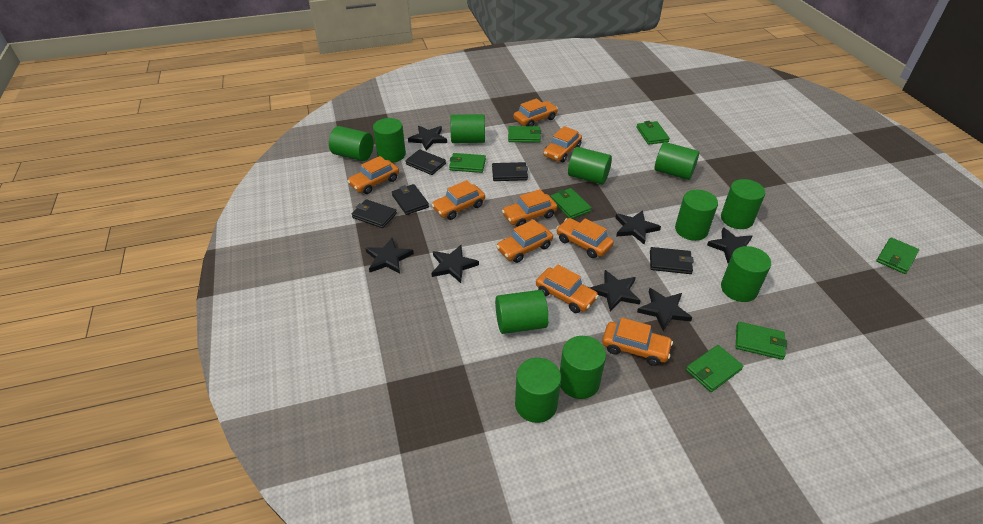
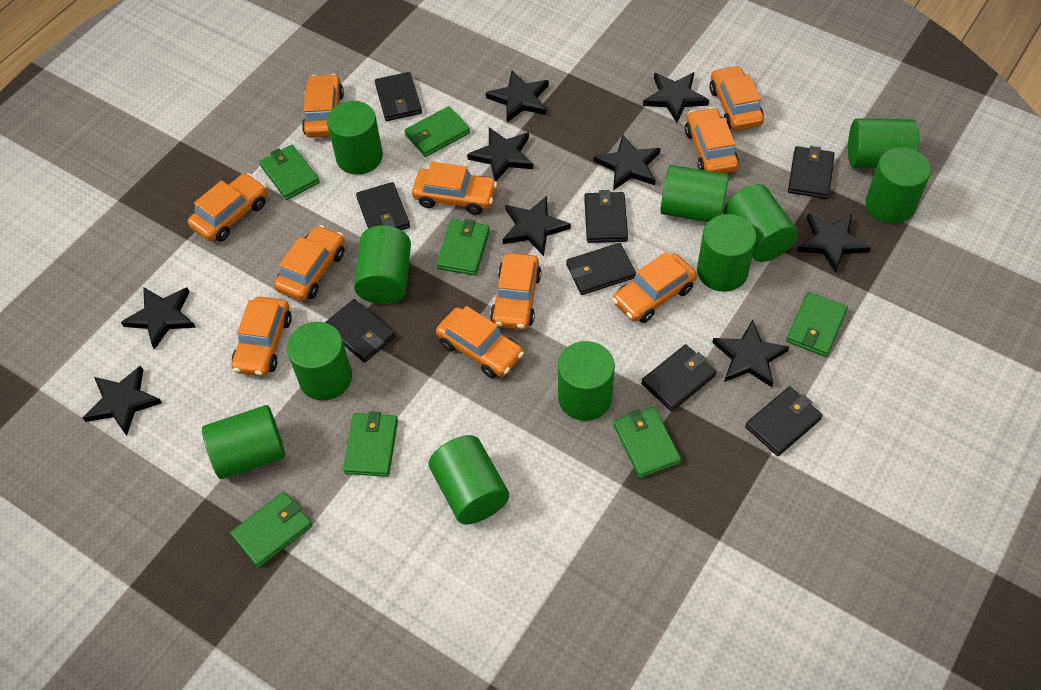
black star: 7 -> 9
black wallet: 5 -> 8
orange car: 9 -> 10

